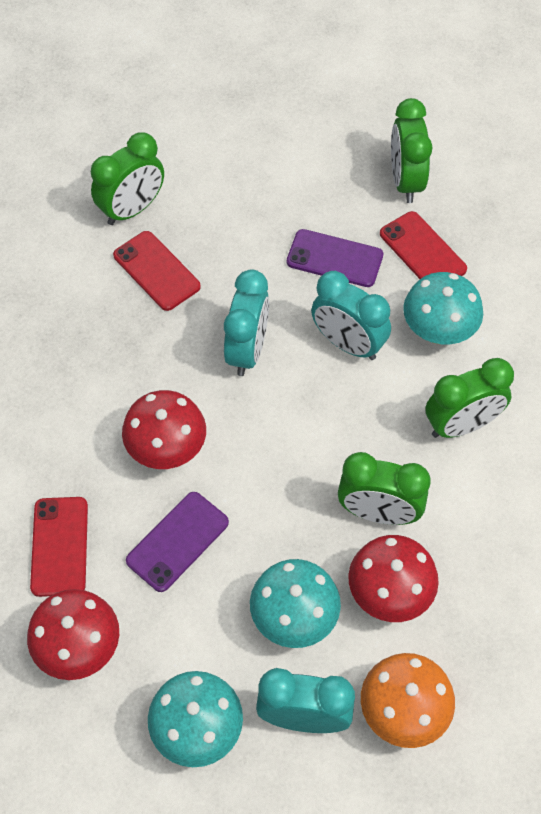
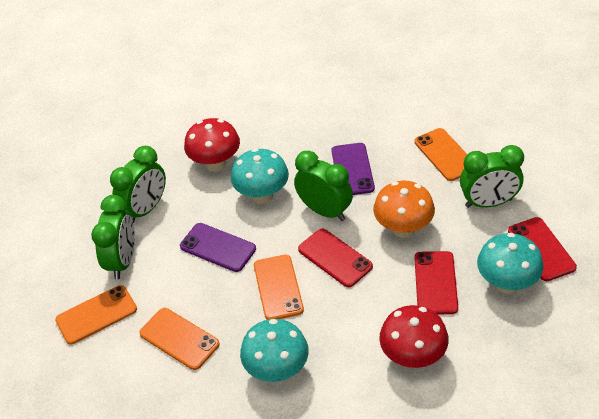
orange phone: 0 -> 4
red mushroom: 3 -> 2
turquoise clock: 3 -> 0

